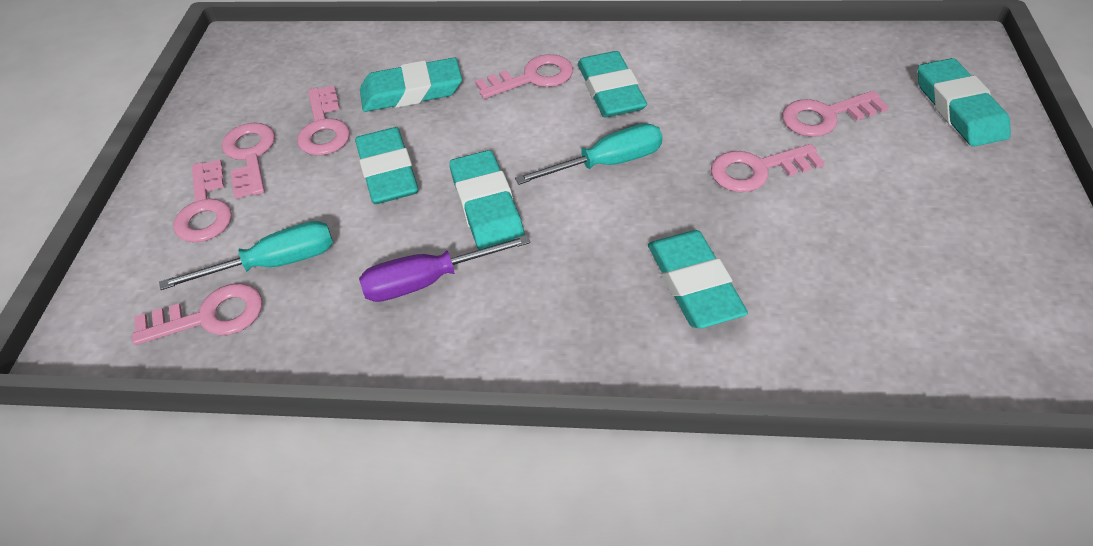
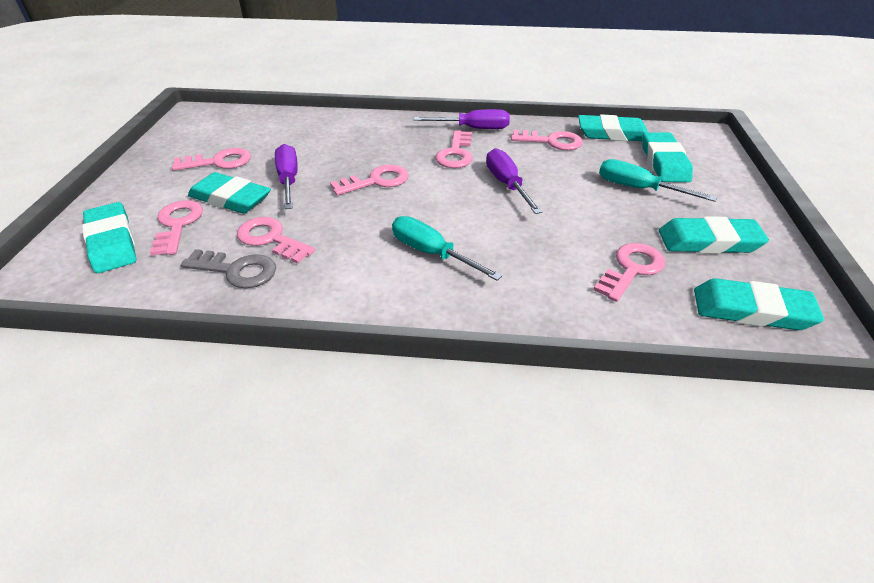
grey key: 0 -> 1
purple screwdriver: 1 -> 3

